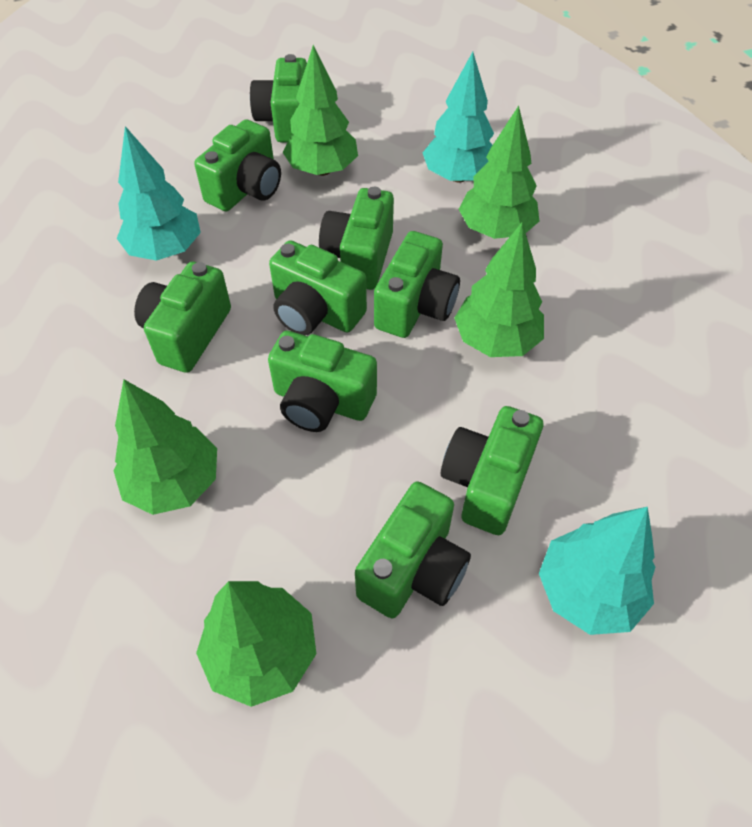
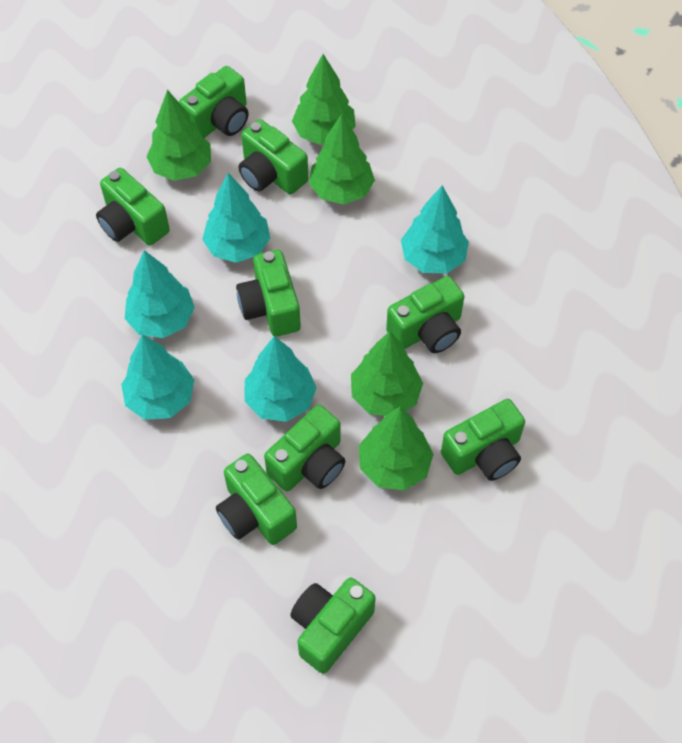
turquoise tree: 3 -> 5

